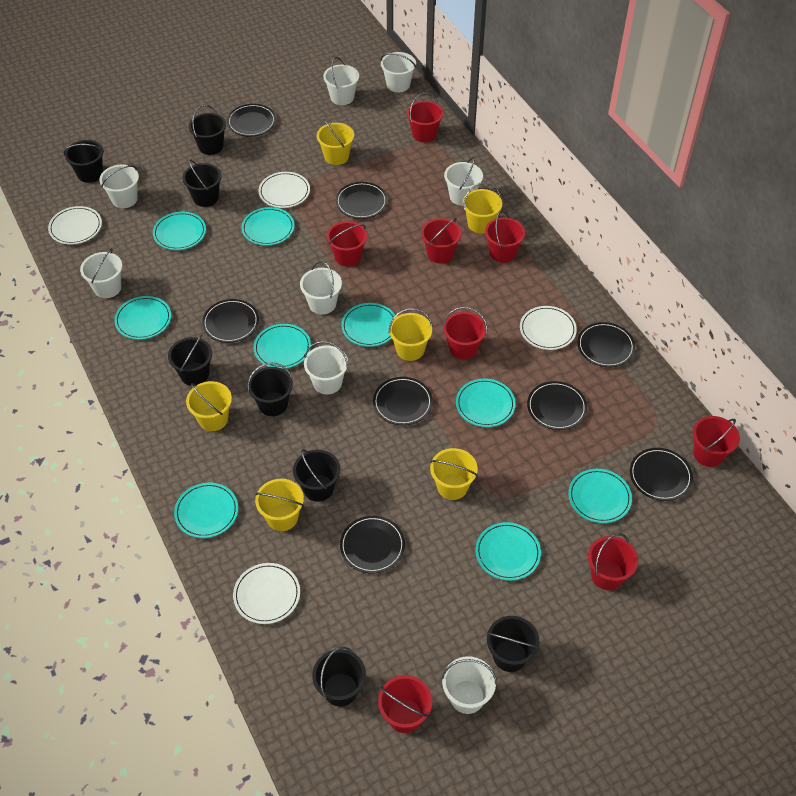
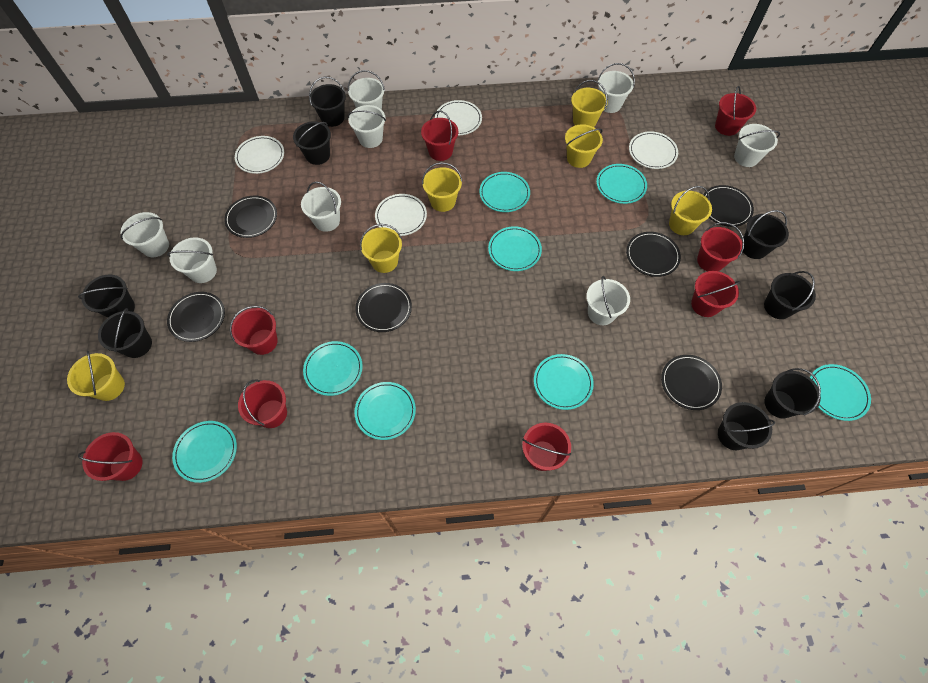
black plate: 8 -> 6
turquoise plate: 9 -> 8

